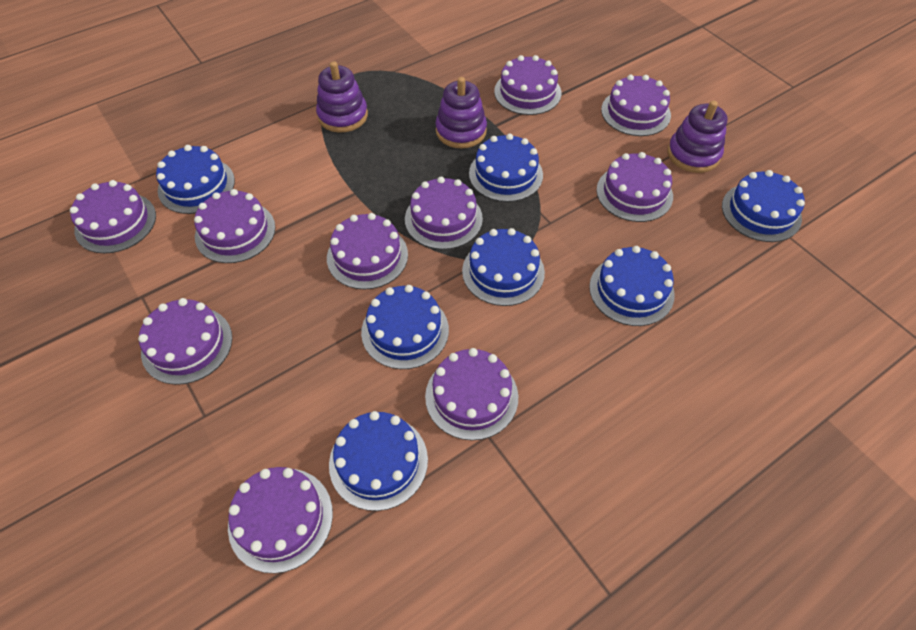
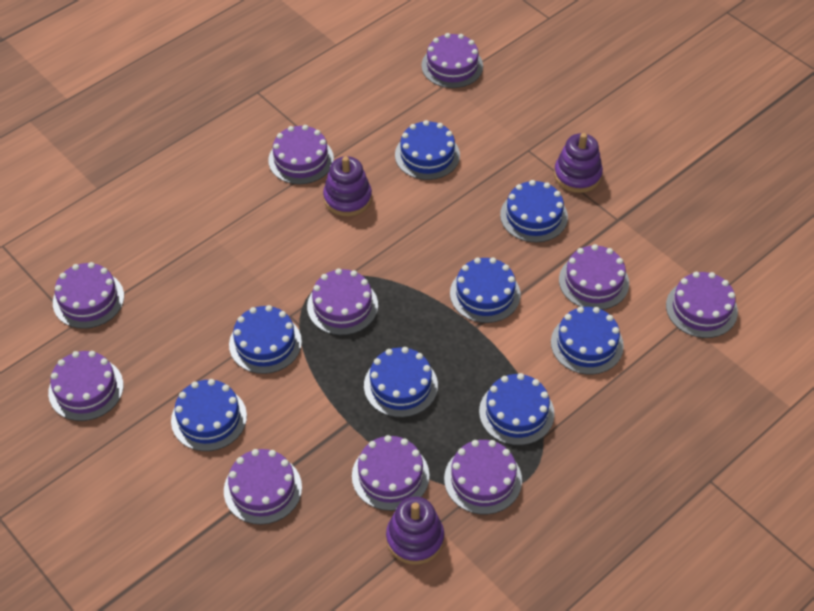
blue cake: 7 -> 8

